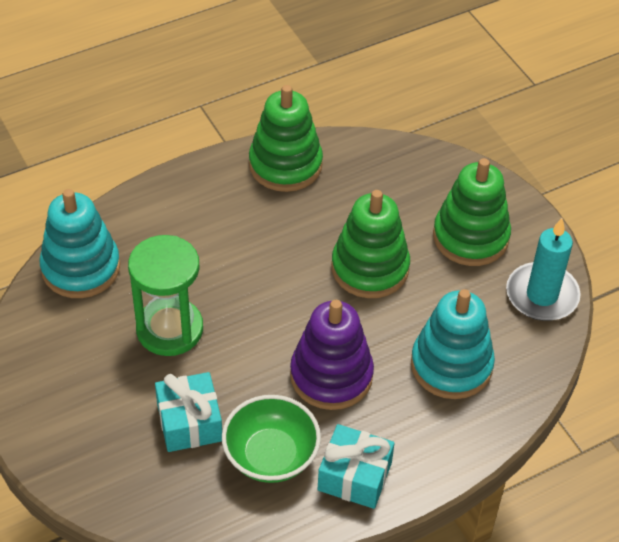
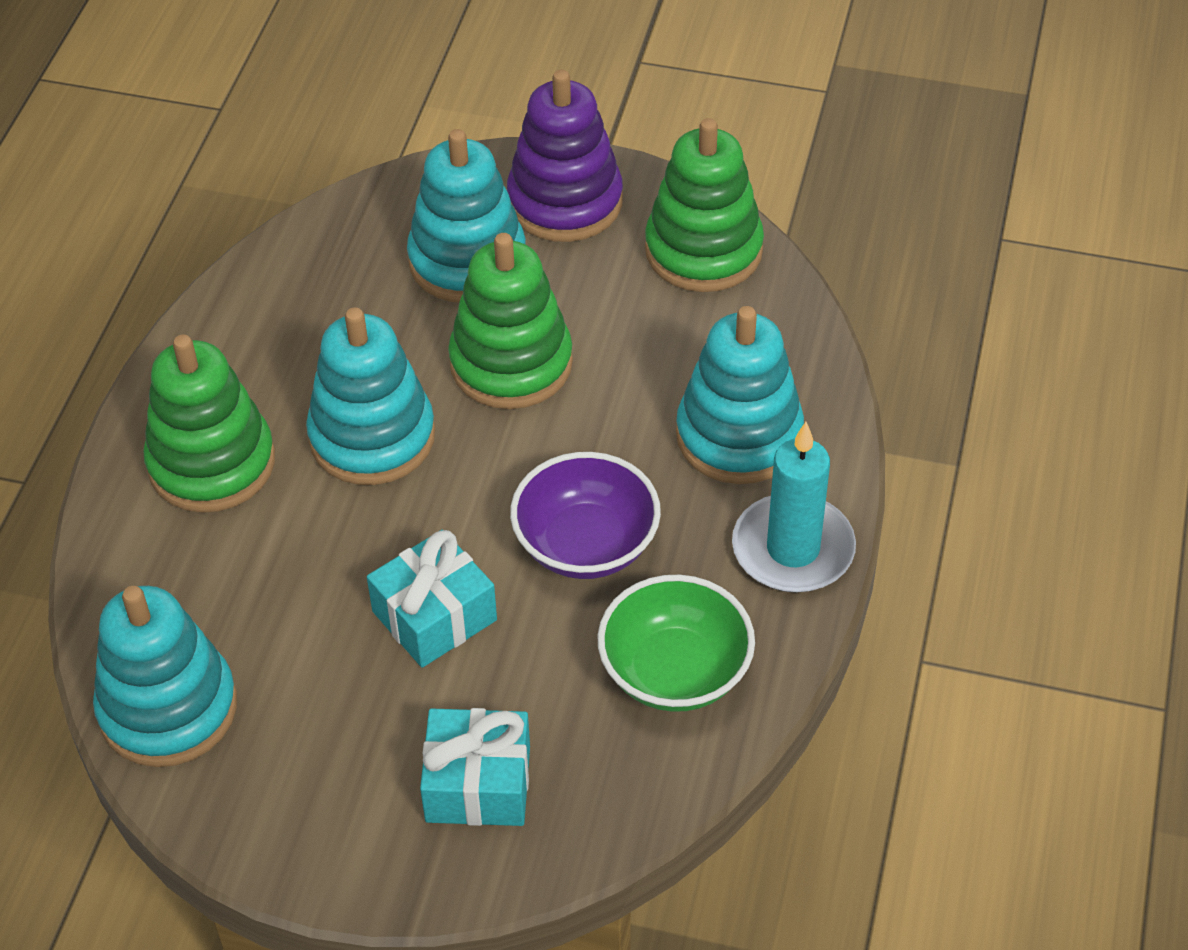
green hourglass: 1 -> 0
purple bowl: 0 -> 1
turquoise stacking toy: 2 -> 4

